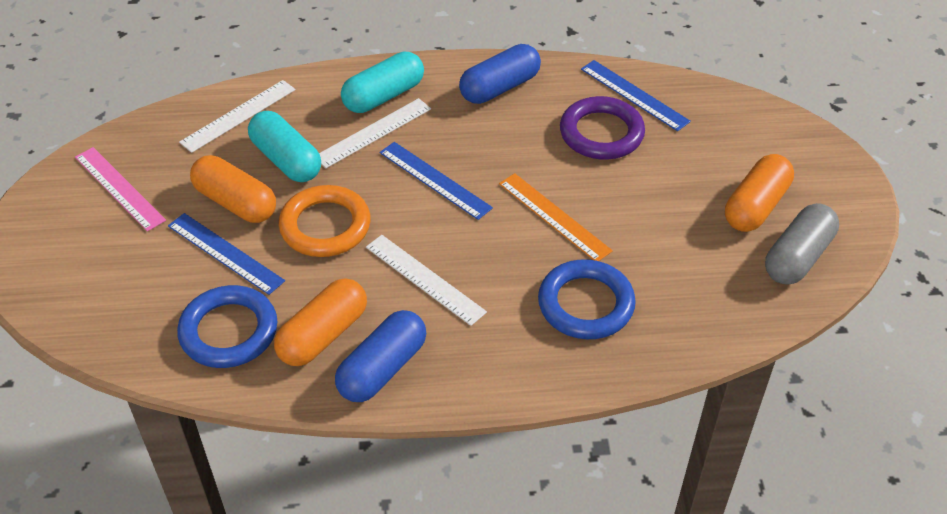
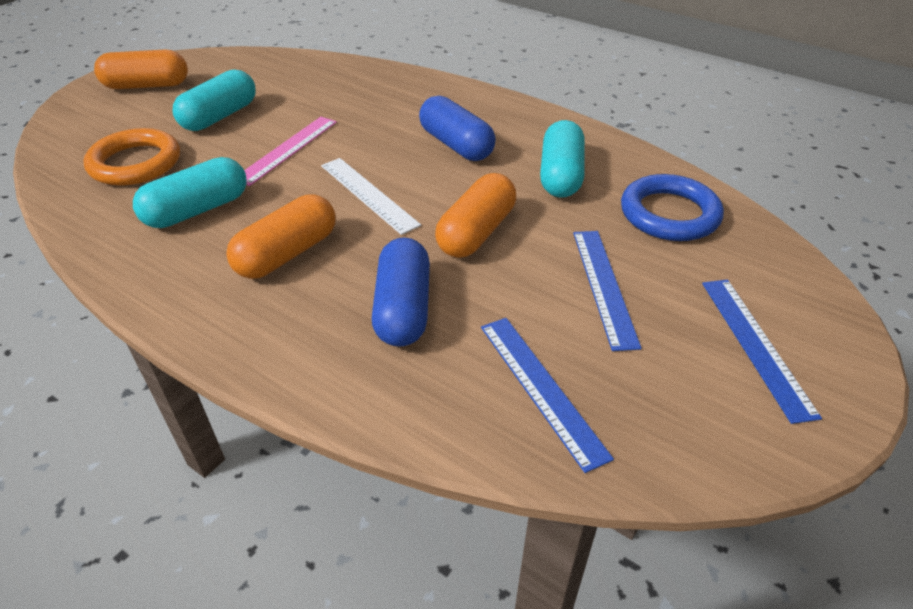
blue ring: 2 -> 1
grey capsule: 1 -> 0
orange ruler: 1 -> 0
purple ring: 1 -> 0
turquoise capsule: 2 -> 3
white ruler: 3 -> 1

